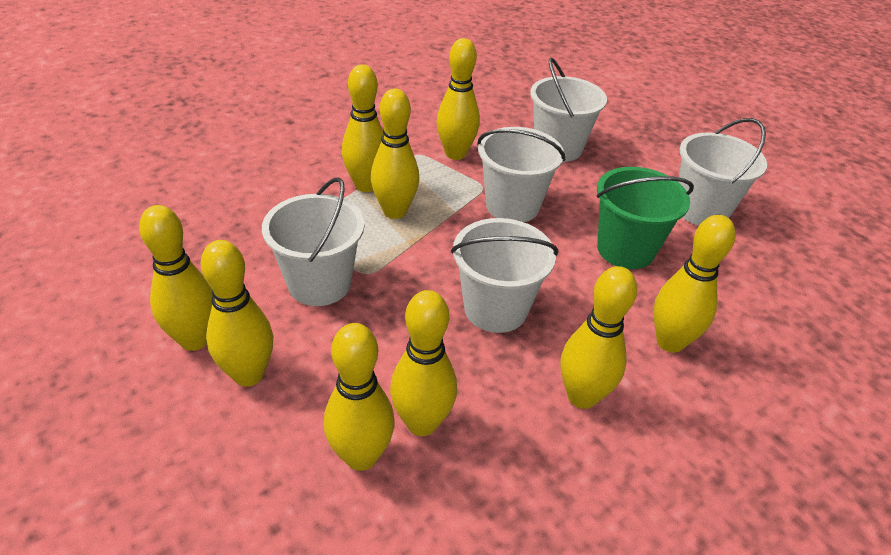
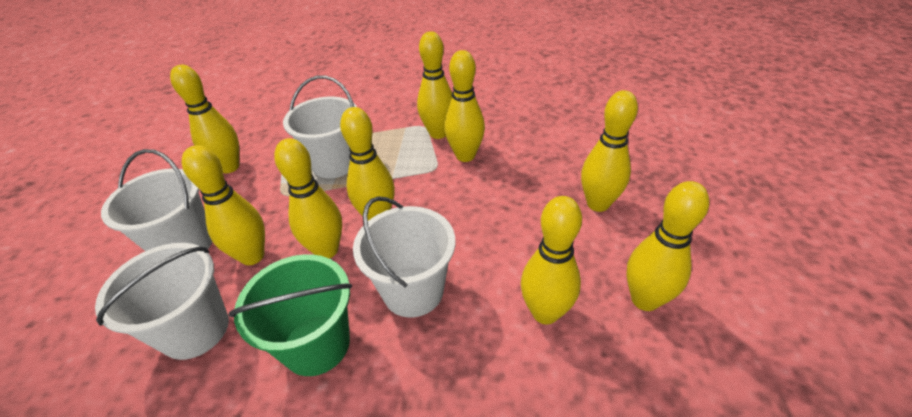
white bucket: 5 -> 4

